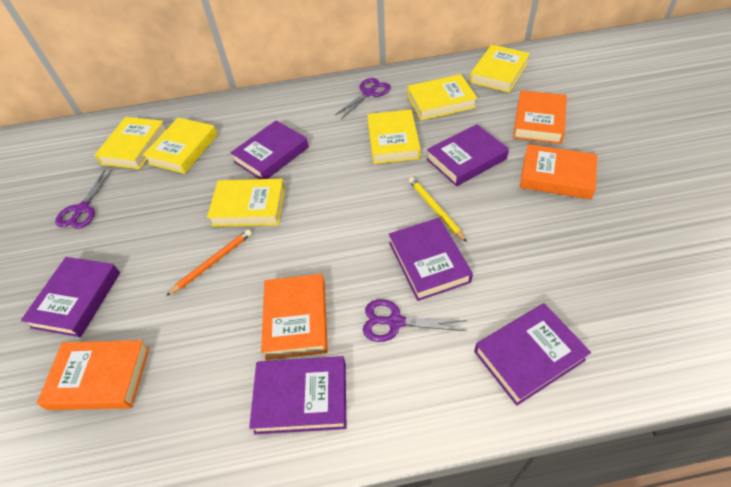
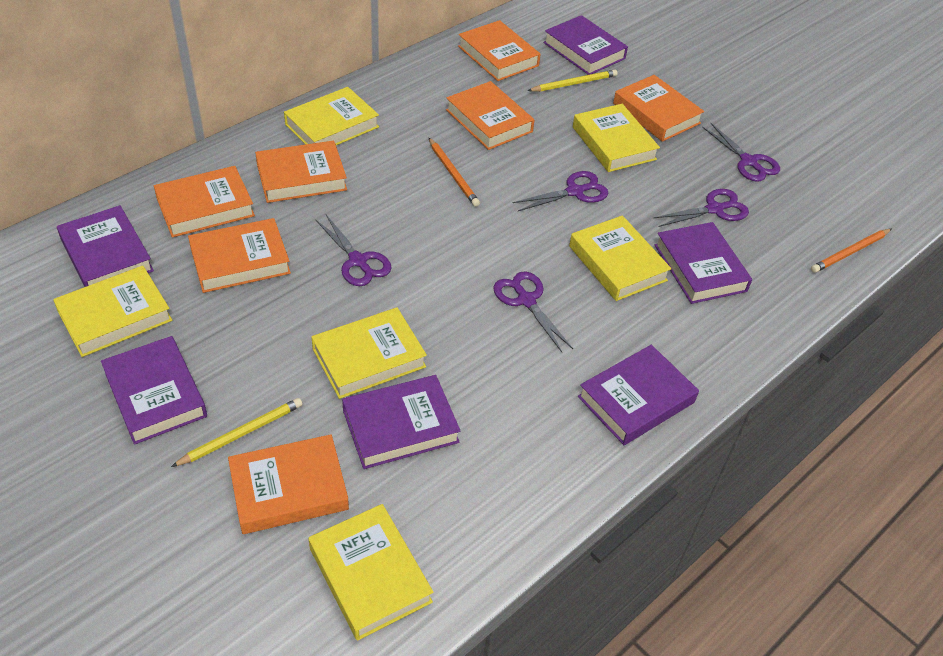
orange book: 4 -> 7
orange pencil: 1 -> 2
purple scissors: 3 -> 5
yellow pencil: 1 -> 2

